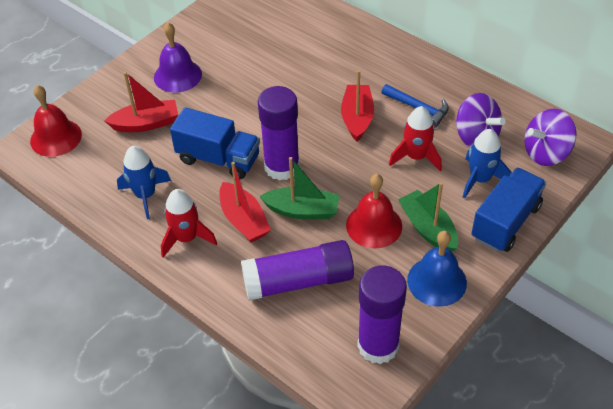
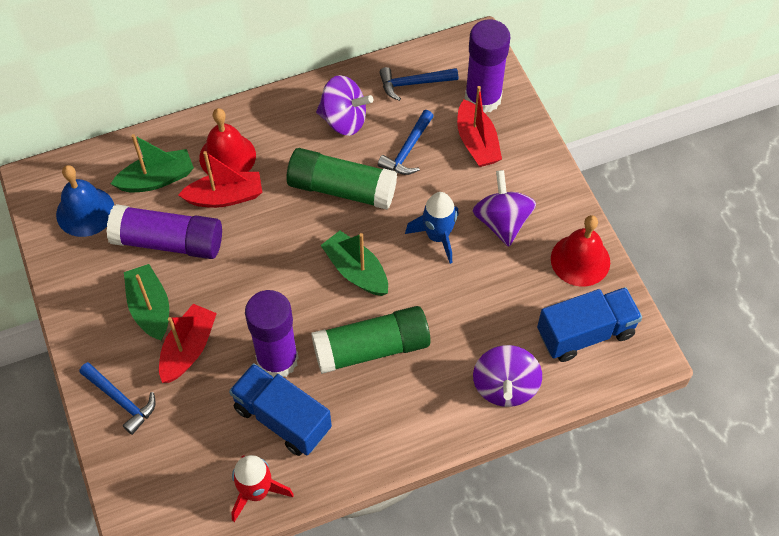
blue hammer: 1 -> 3
blue rocket: 2 -> 1
green boat: 2 -> 3
green glue stick: 0 -> 2
purple bell: 1 -> 0
purple spinning top: 2 -> 3
red rocket: 2 -> 1

